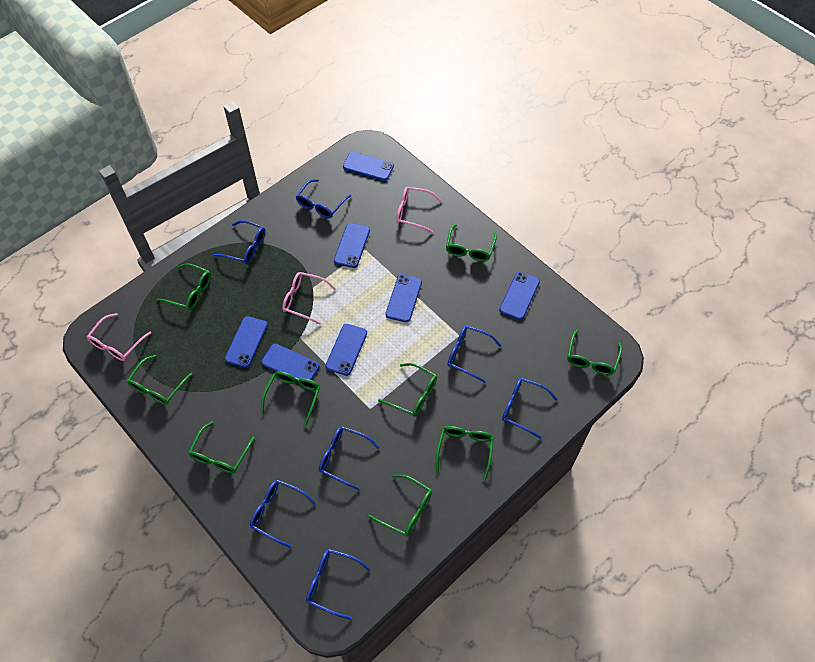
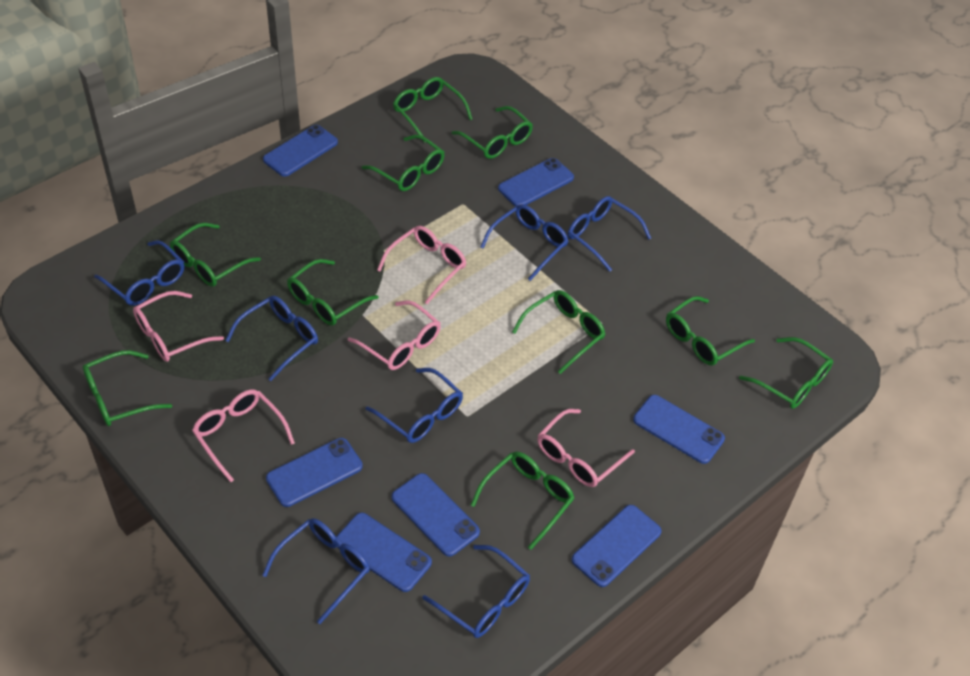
green glasses: 9 -> 10
pink glasses: 3 -> 5

